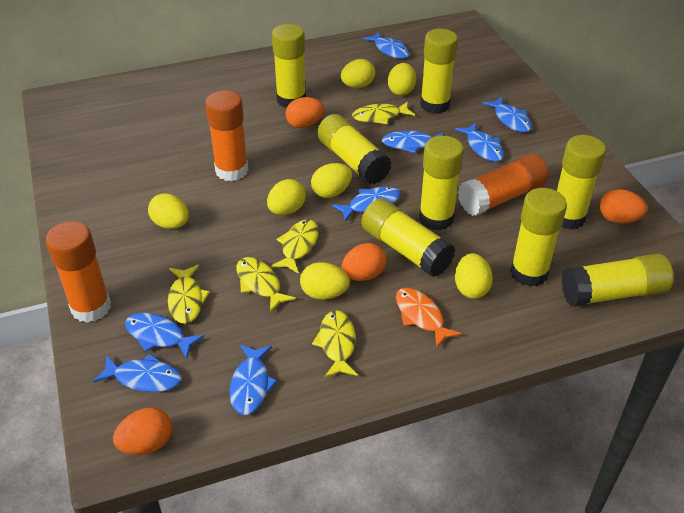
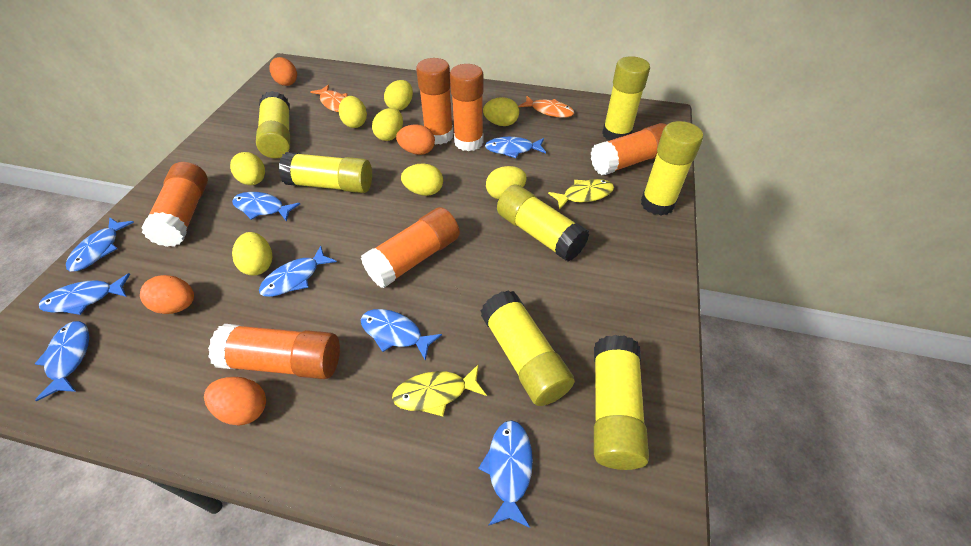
orange fish: 1 -> 2
orange glue stick: 3 -> 6
yellow egg: 7 -> 8
yellow fish: 5 -> 2
yellow glue stick: 8 -> 7

